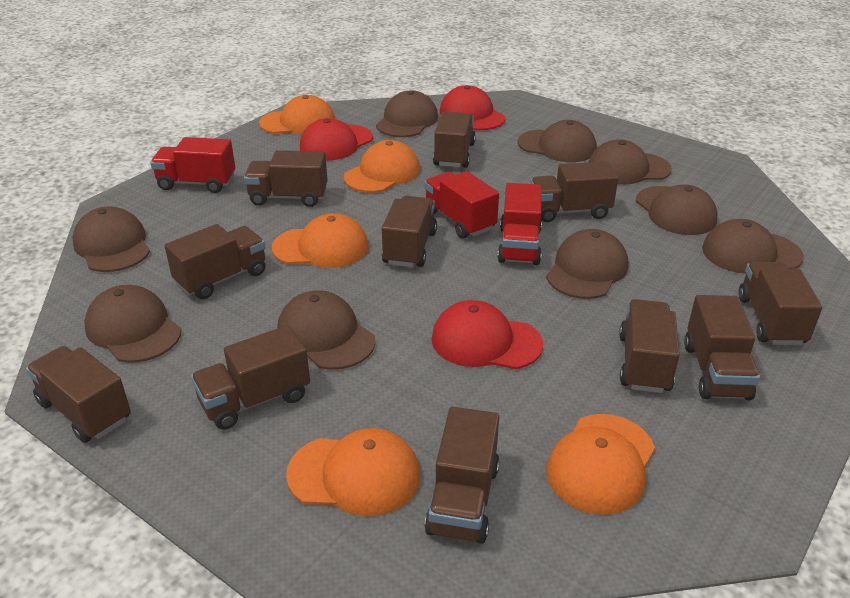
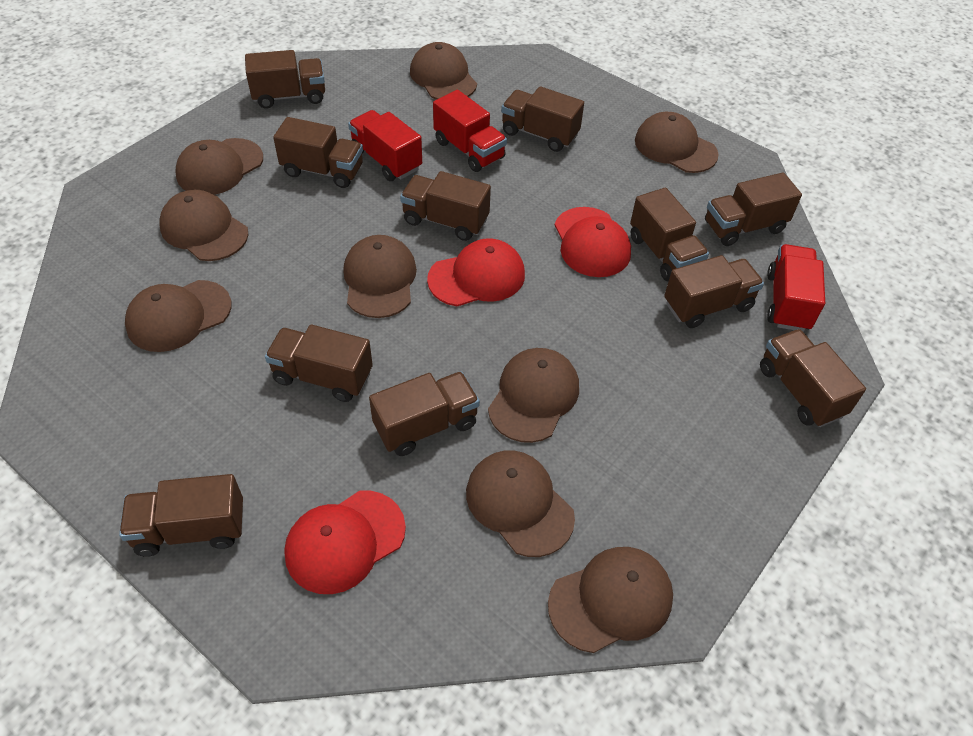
orange cap: 5 -> 0

